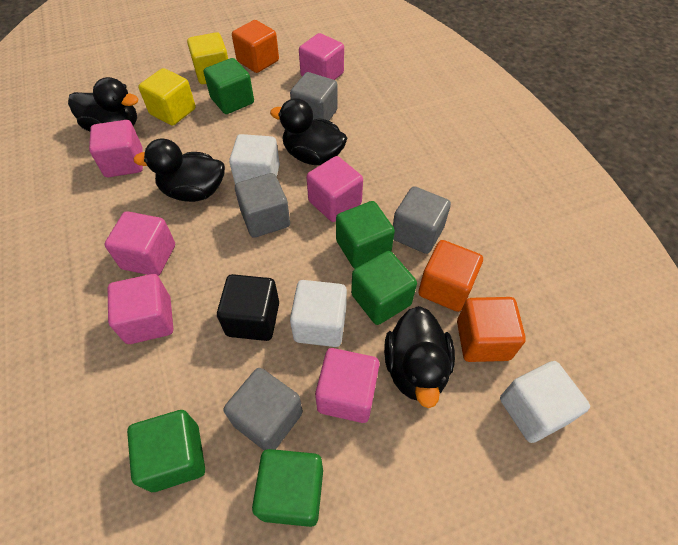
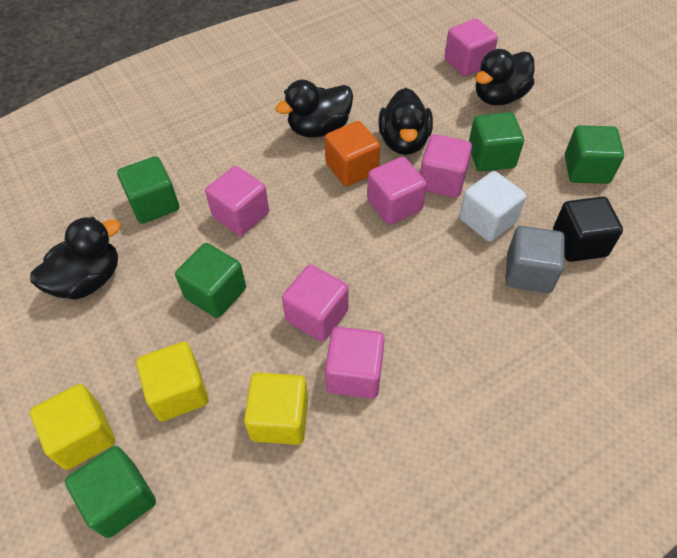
grey cube: 4 -> 1
orange cube: 3 -> 1
white cube: 3 -> 1
yellow cube: 2 -> 3

